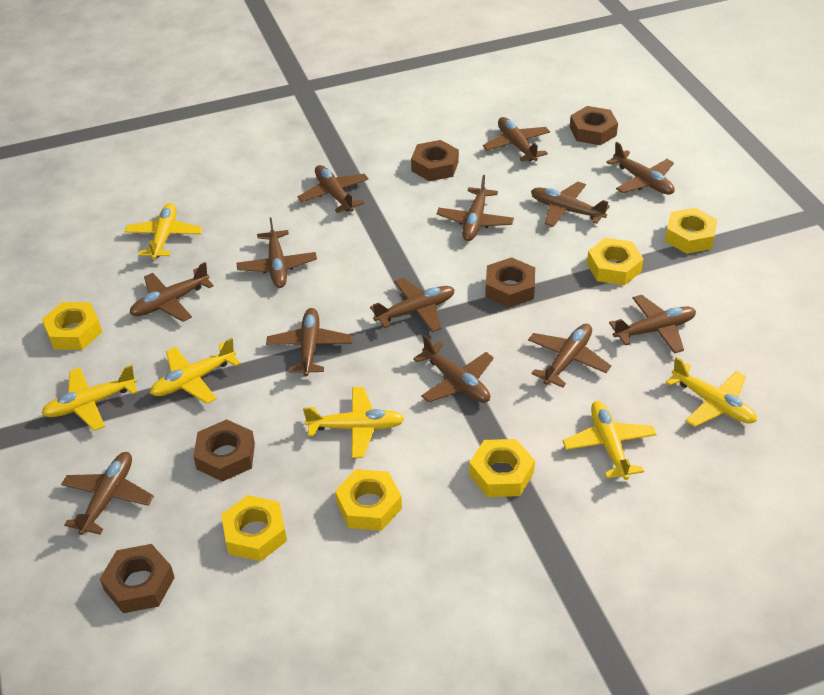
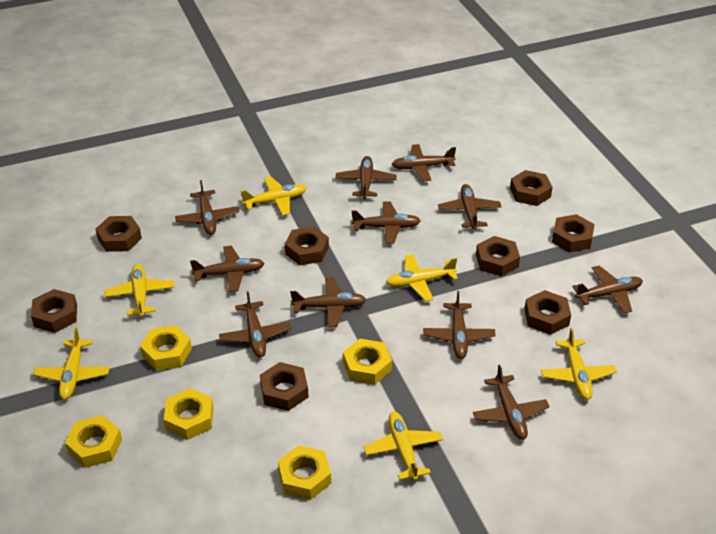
brown nut: 5 -> 8
brown plane: 13 -> 11
yellow nut: 6 -> 5

